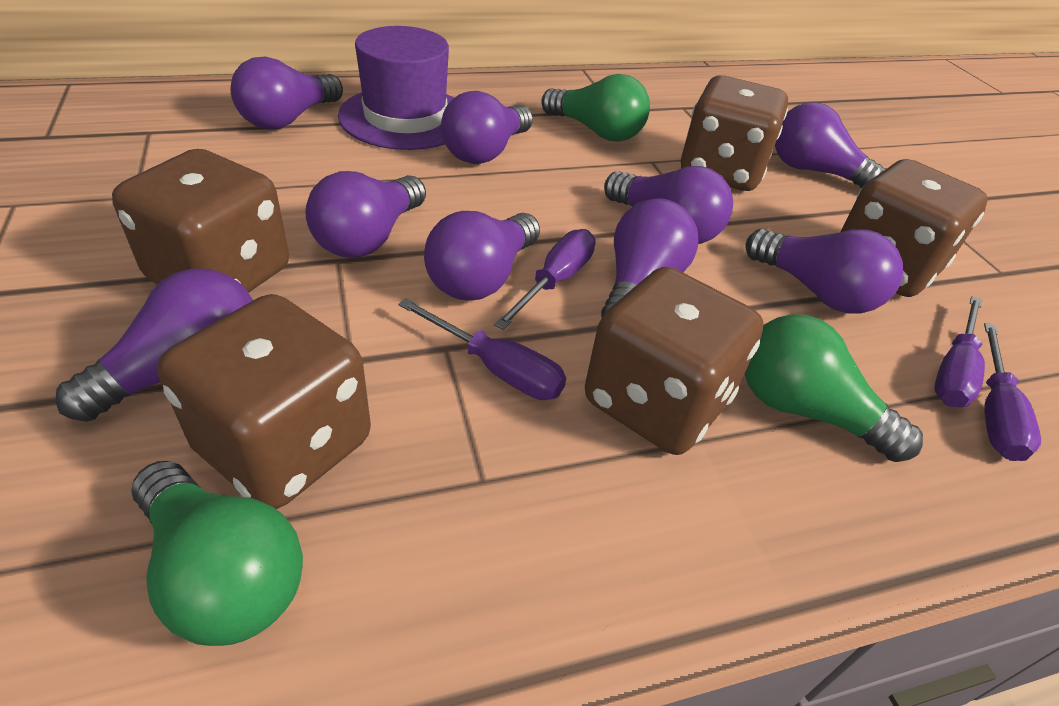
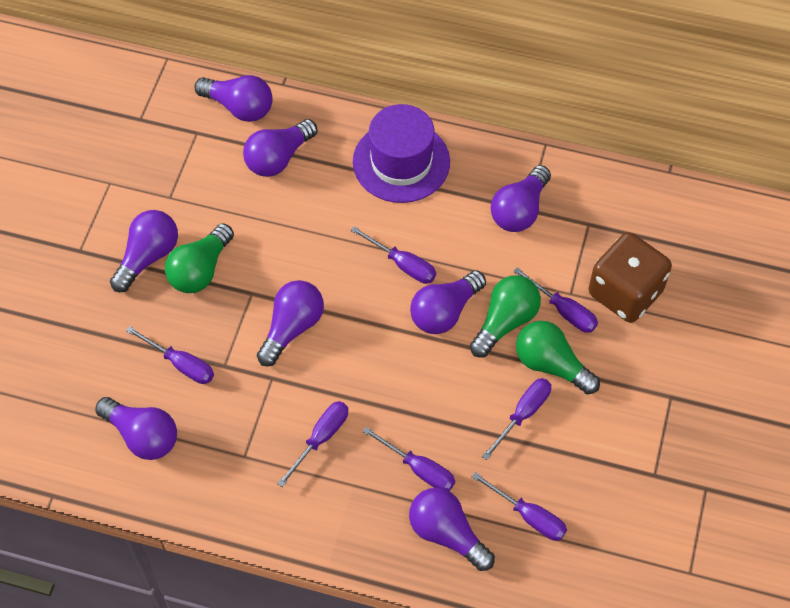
brown dice: 5 -> 1
purple light bulb: 9 -> 8
purple screwdriver: 4 -> 7

